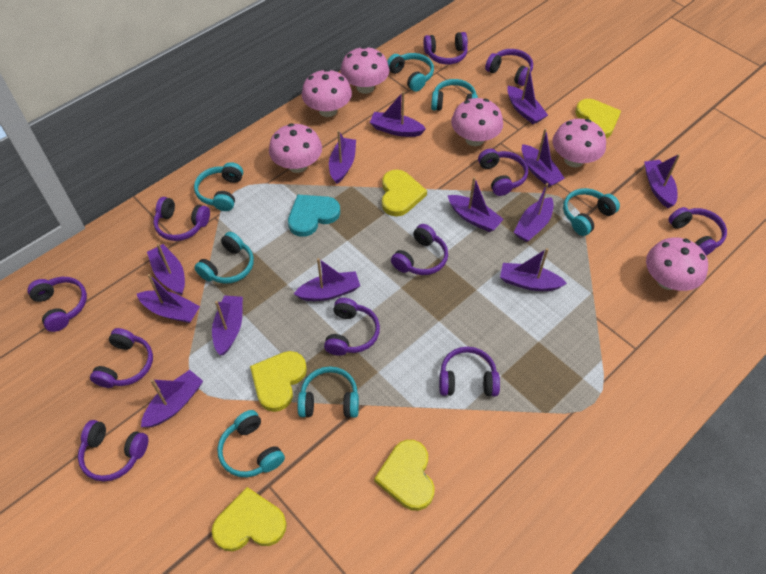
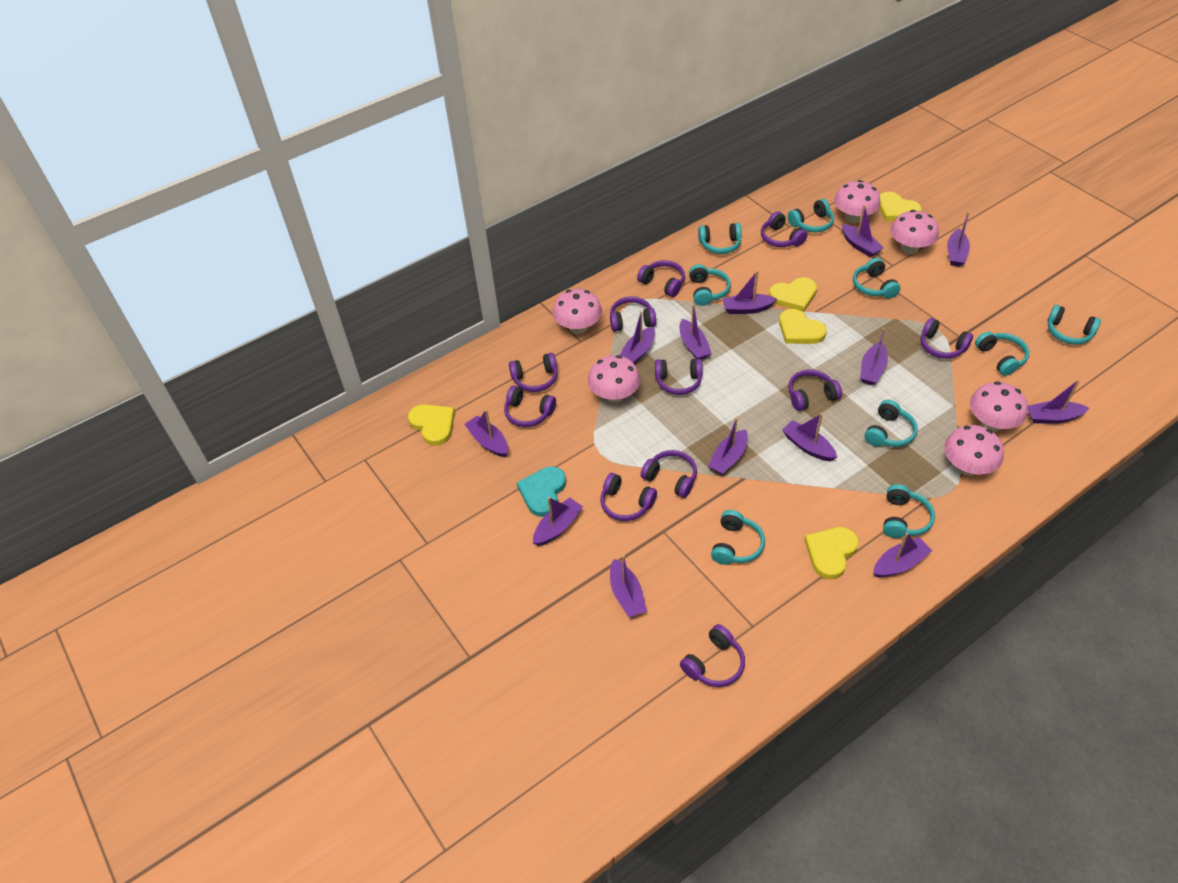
turquoise headphones: 7 -> 9

